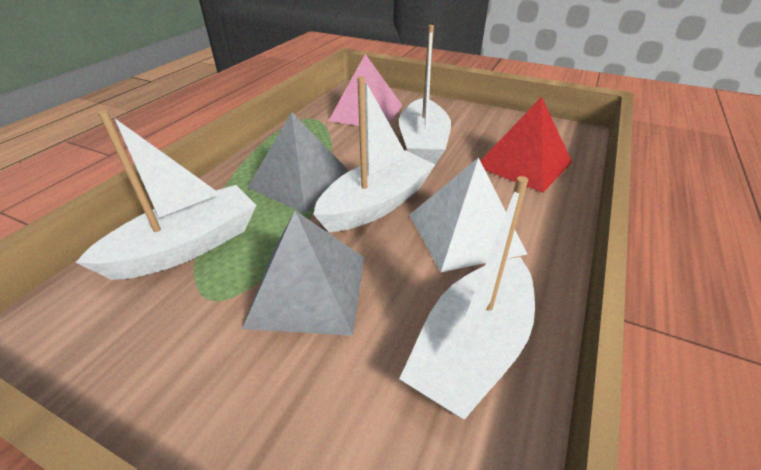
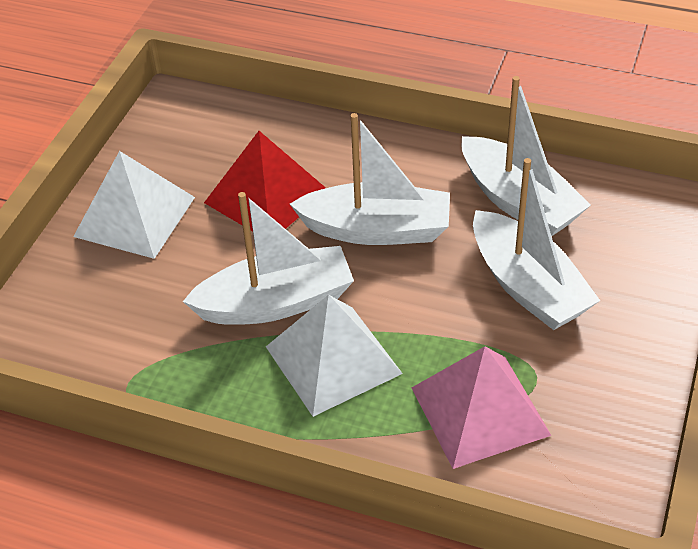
grey pyramid: 2 -> 0
white pyramid: 1 -> 2

